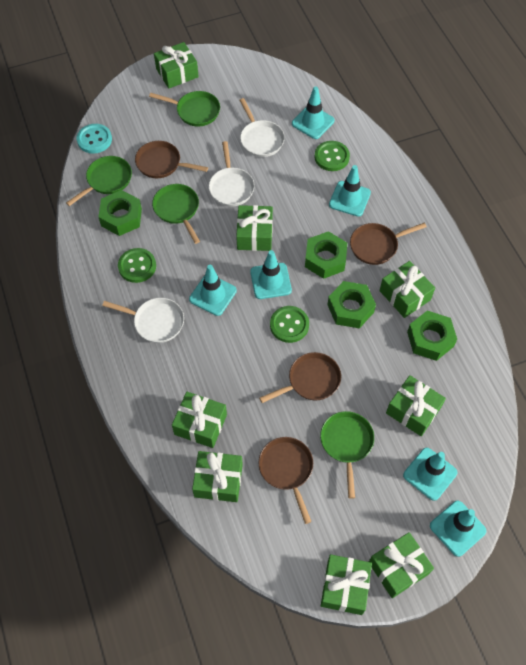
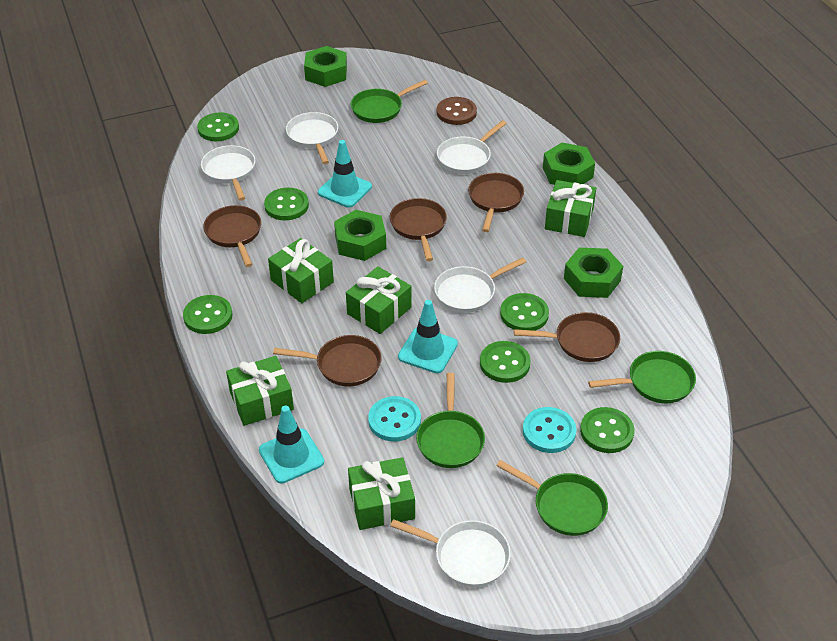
brown button: 0 -> 1
brown pan: 4 -> 5
green button: 3 -> 6
green gift: 8 -> 5
turquoise button: 1 -> 2
turquoise traffic cone: 6 -> 3
white pan: 3 -> 5

